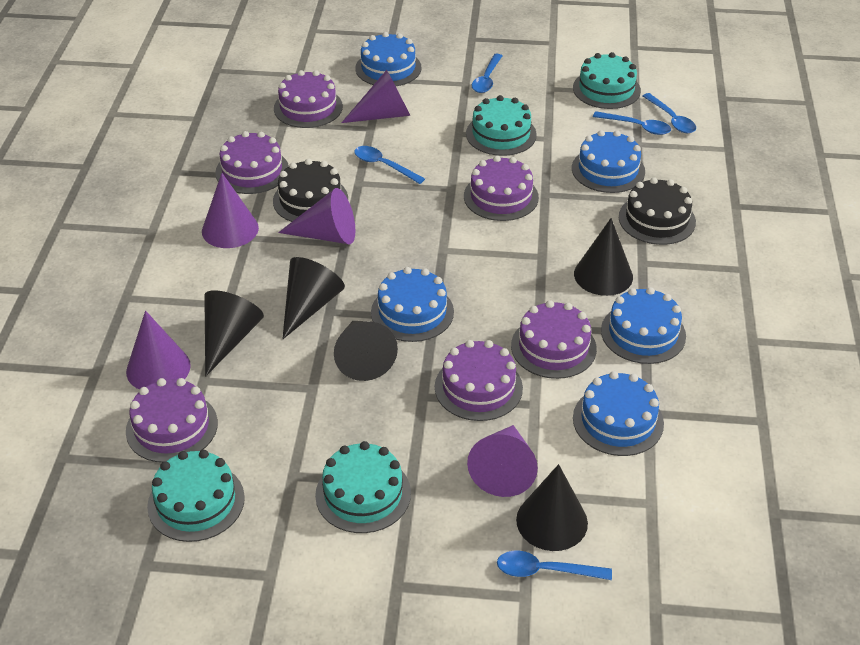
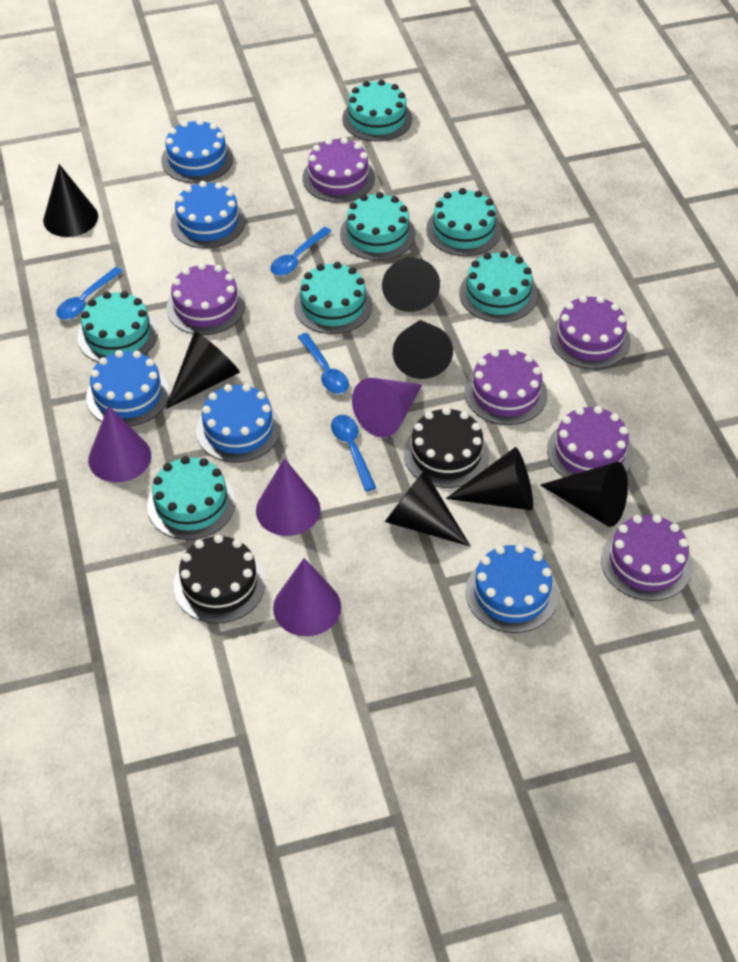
black cone: 5 -> 7
blue spoon: 5 -> 4
purple cone: 5 -> 4
turquoise cake: 4 -> 7

